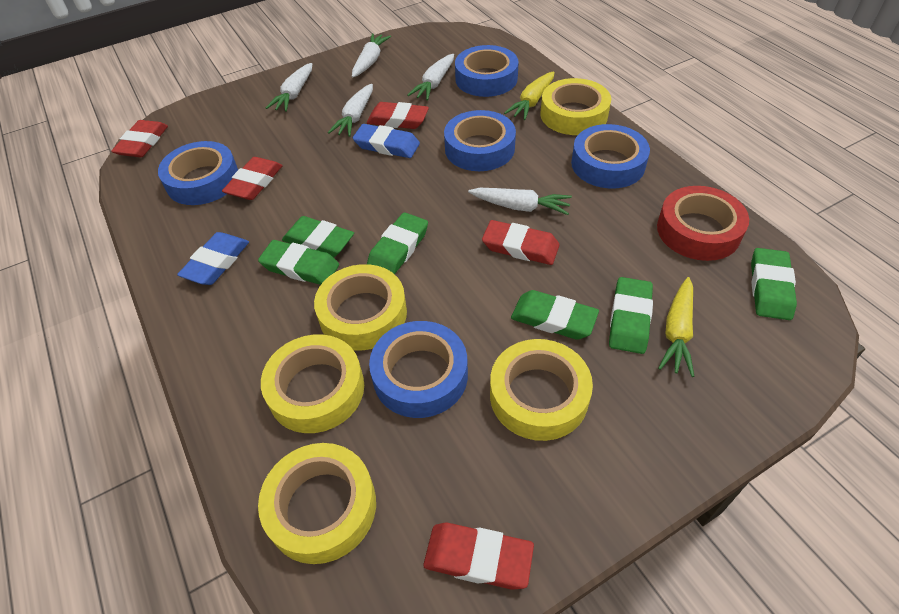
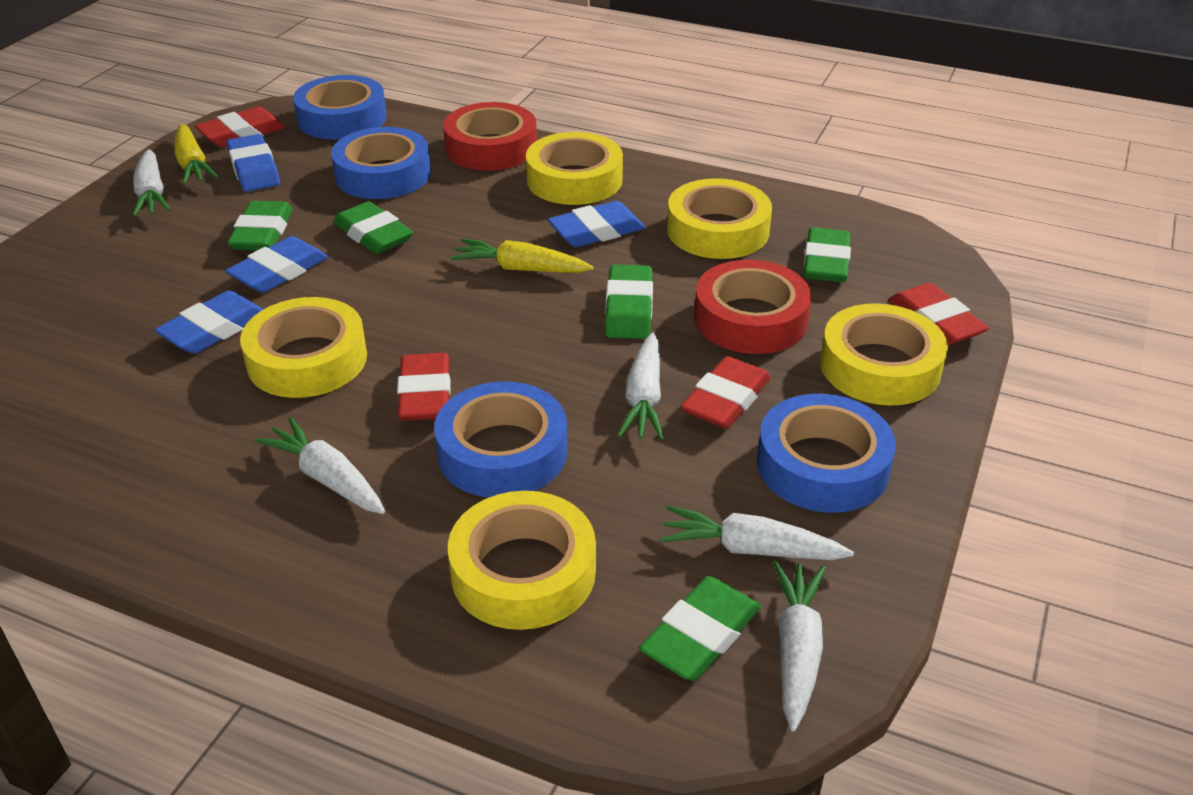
blue eraser: 2 -> 4
blue tape: 5 -> 4
green eraser: 6 -> 5
red eraser: 5 -> 4
red tape: 1 -> 2

